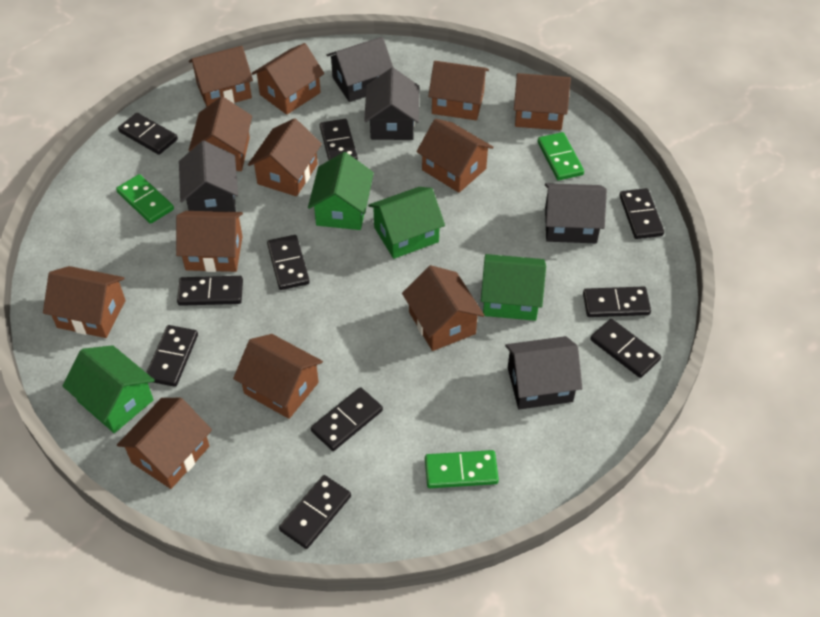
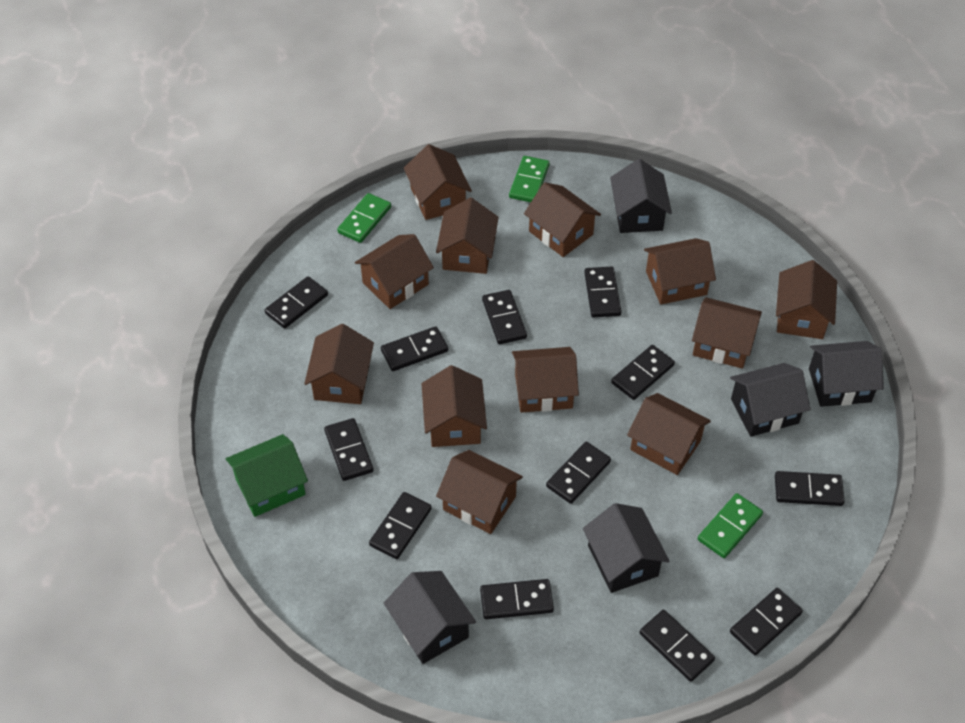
black domino: 10 -> 12
green house: 4 -> 1

